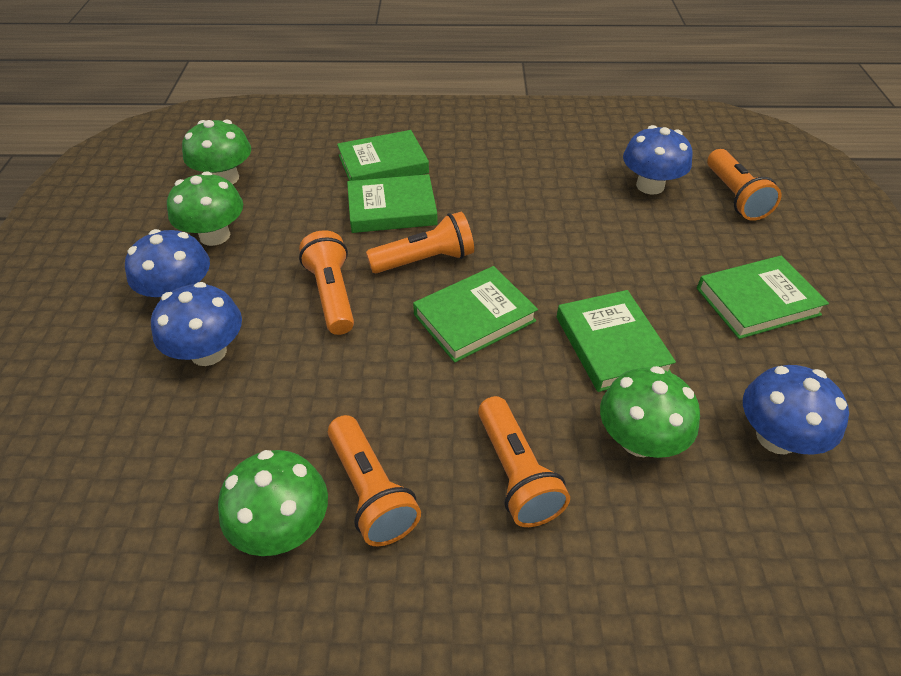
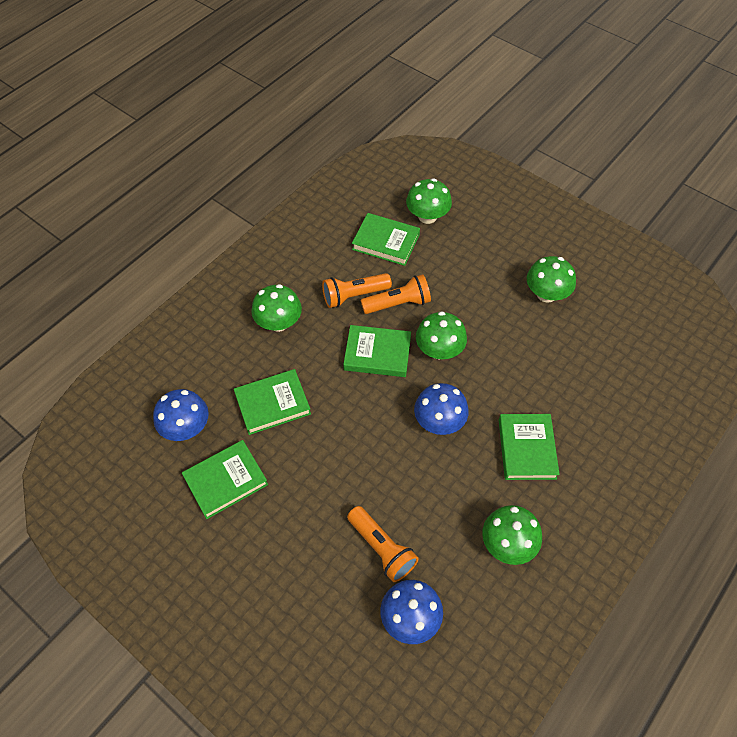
blue mushroom: 4 -> 3
green mushroom: 4 -> 5
orange flashlight: 5 -> 3

